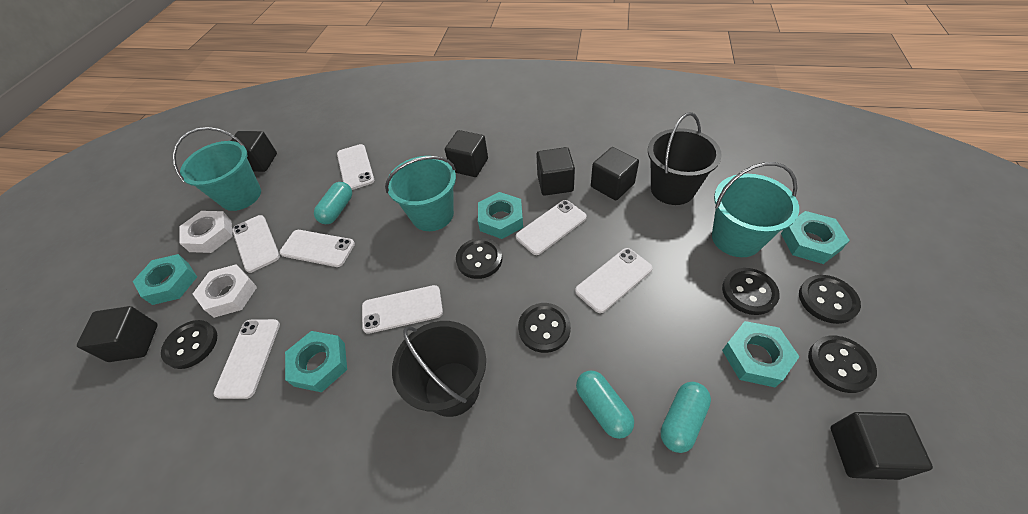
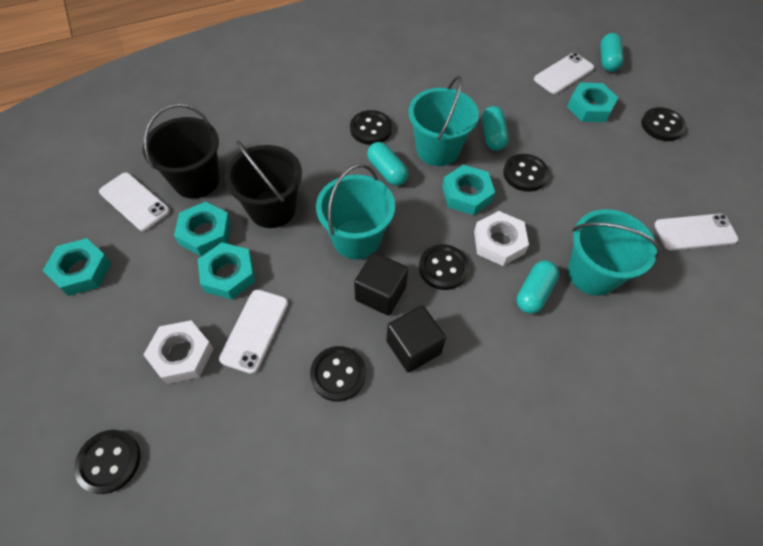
black cube: 6 -> 2
turquoise capsule: 3 -> 4
white phone: 7 -> 4

